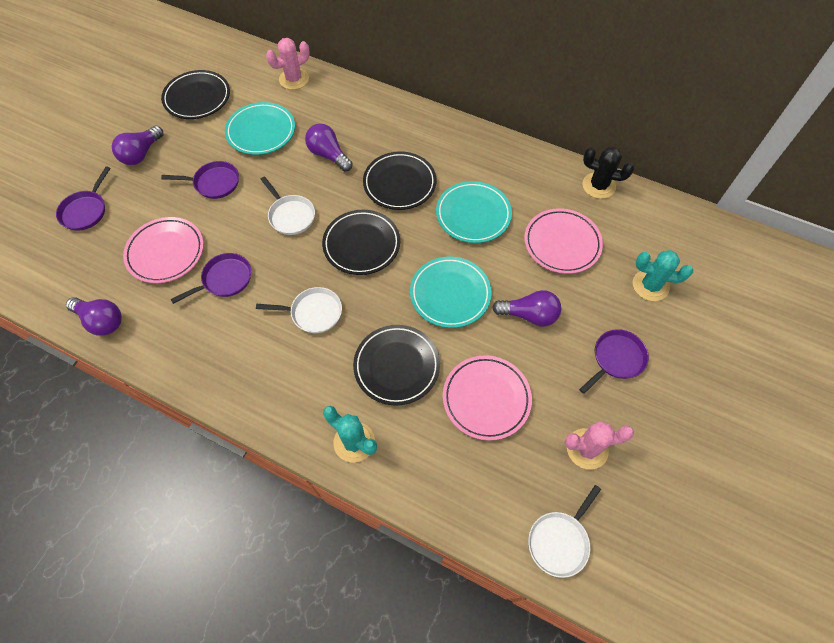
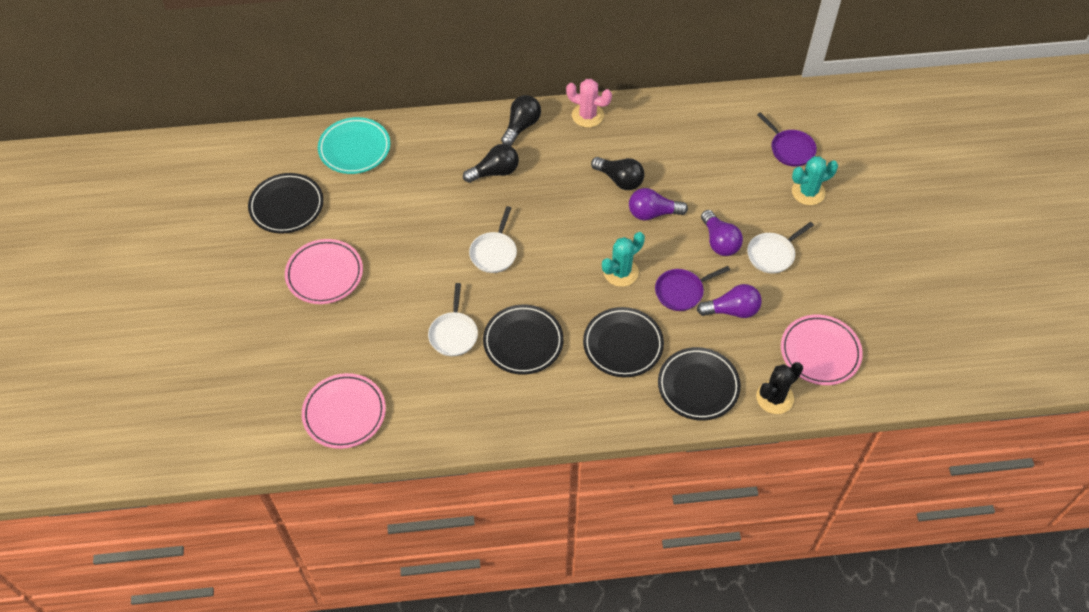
black light bulb: 0 -> 3
pink cactus: 2 -> 1
purple light bulb: 4 -> 3
purple pan: 4 -> 2
turquoise plate: 3 -> 1

